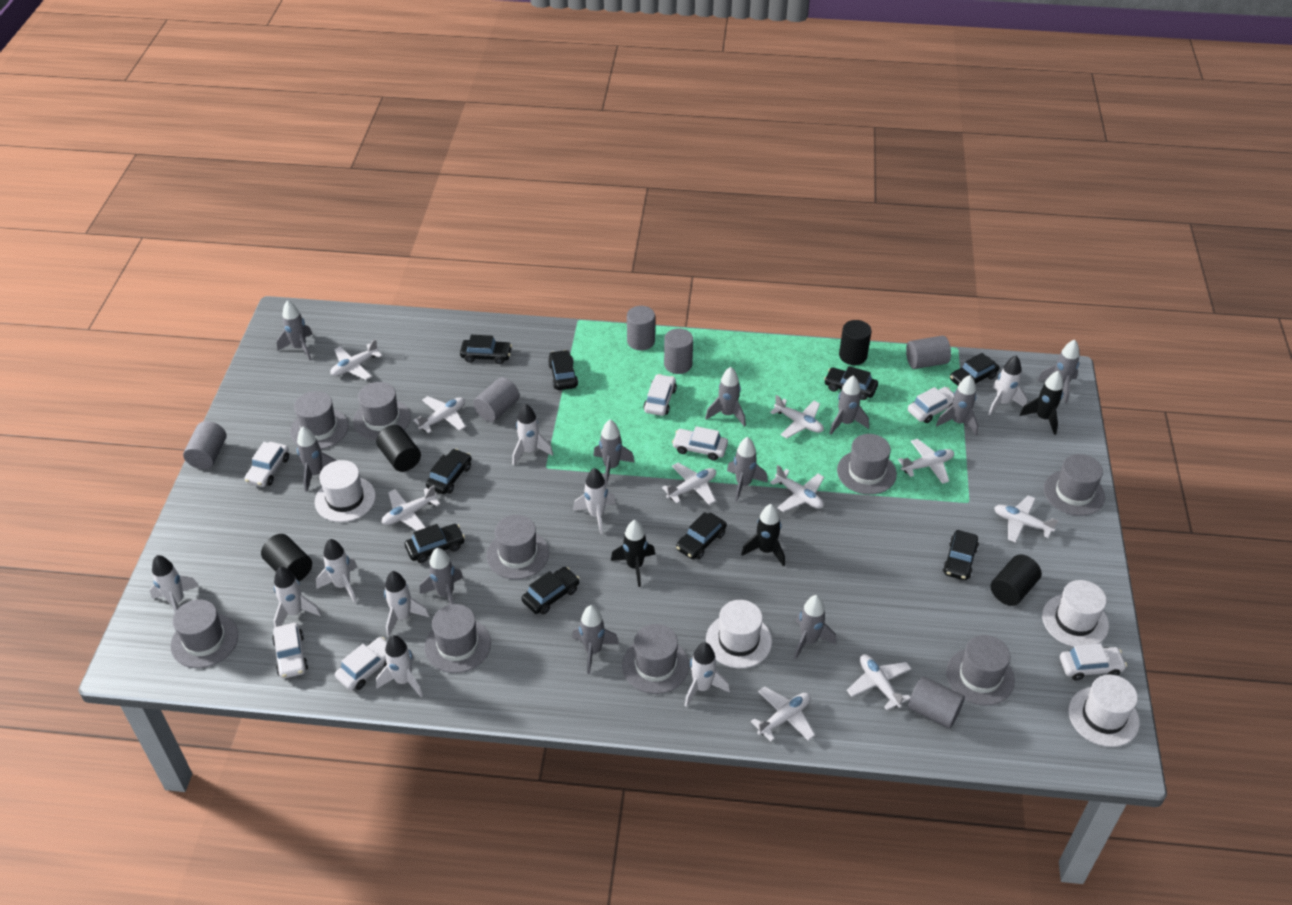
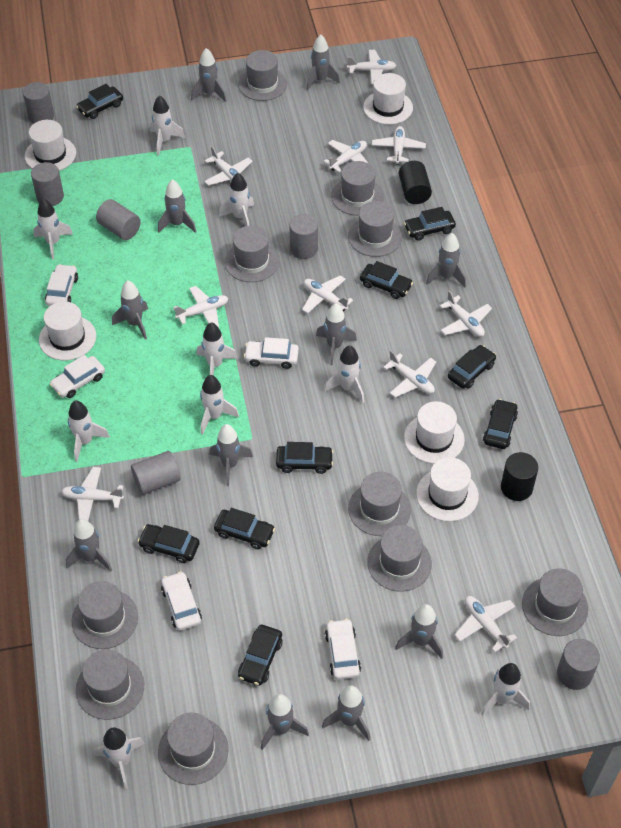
black cylinder: 4 -> 2
black rocket: 3 -> 0
grey hat: 9 -> 10
white car: 7 -> 5
white hat: 4 -> 5

